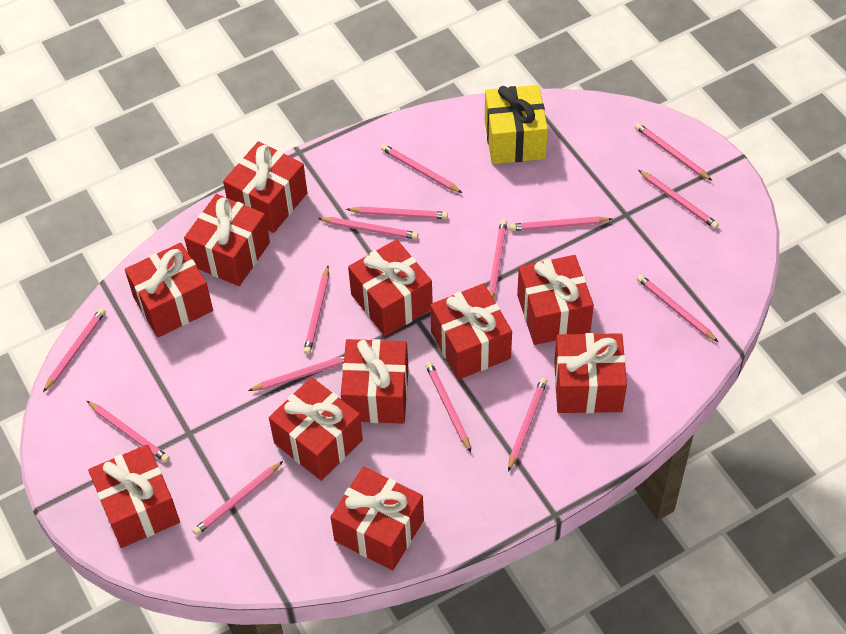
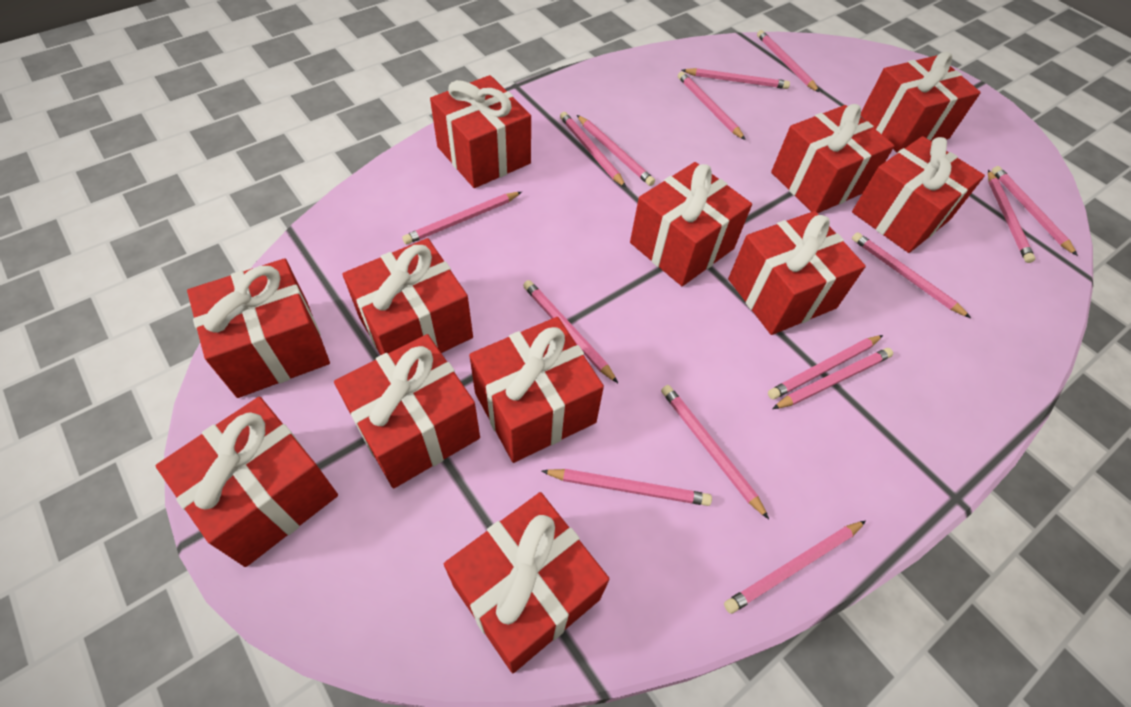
red gift: 11 -> 12
yellow gift: 1 -> 0

